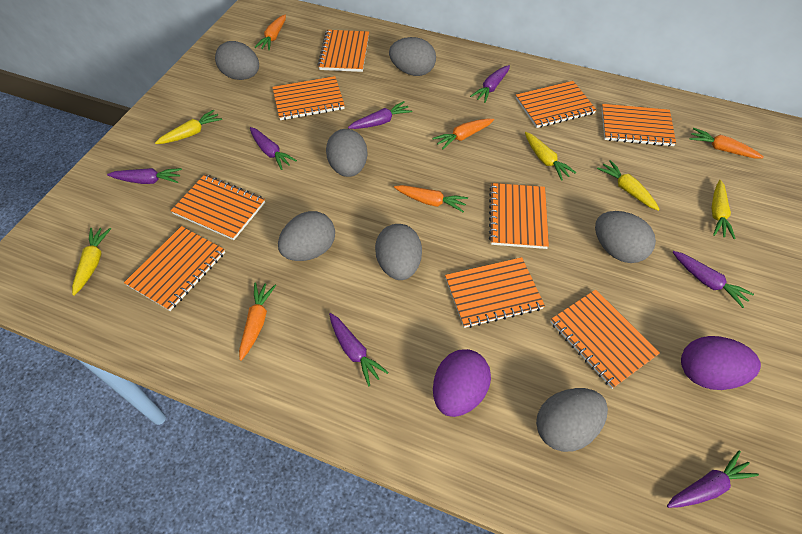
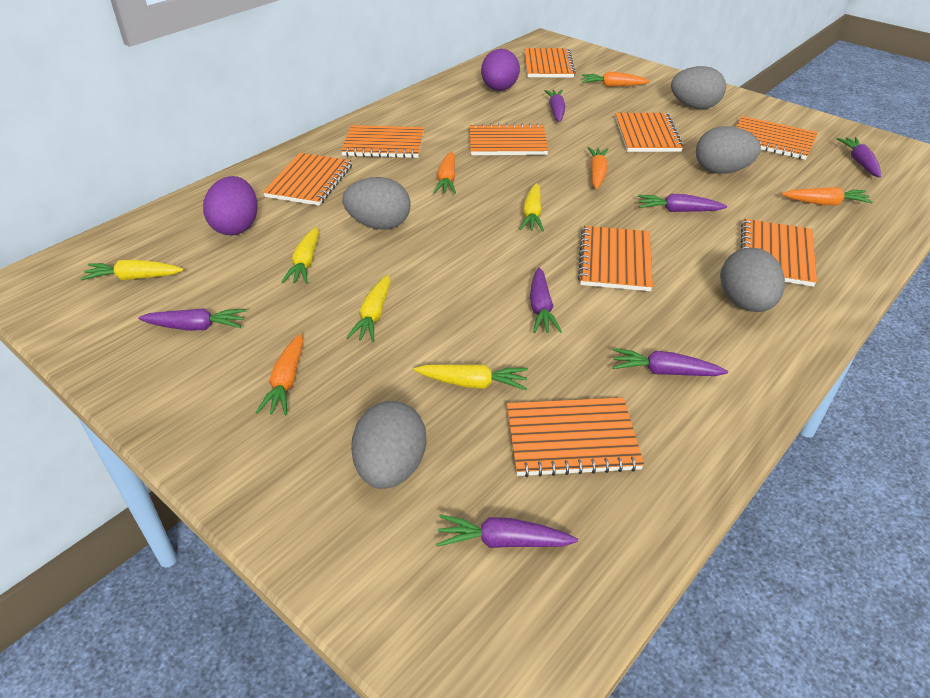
grey egg: 7 -> 5

